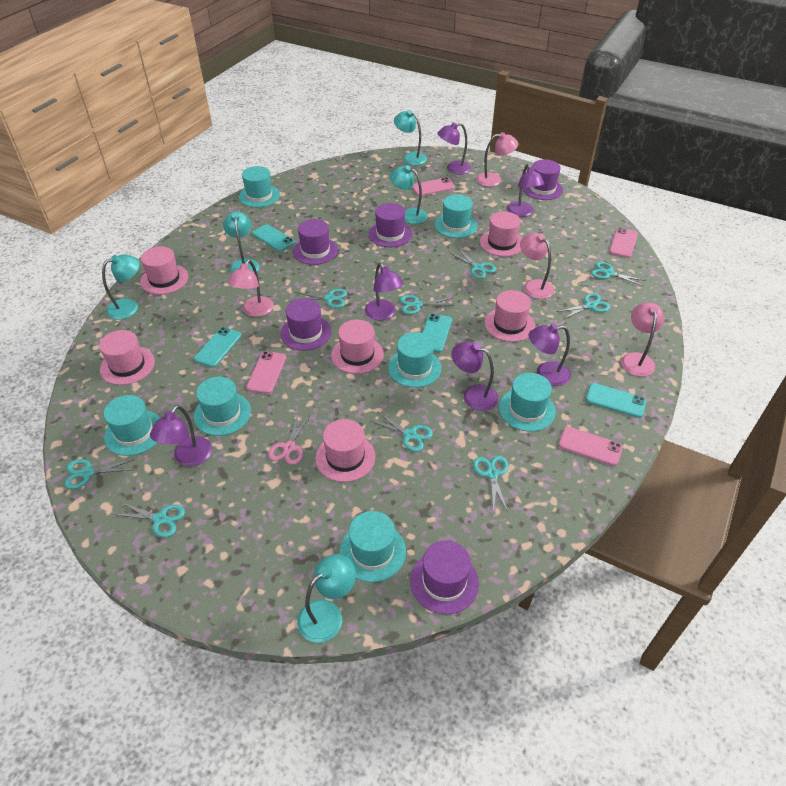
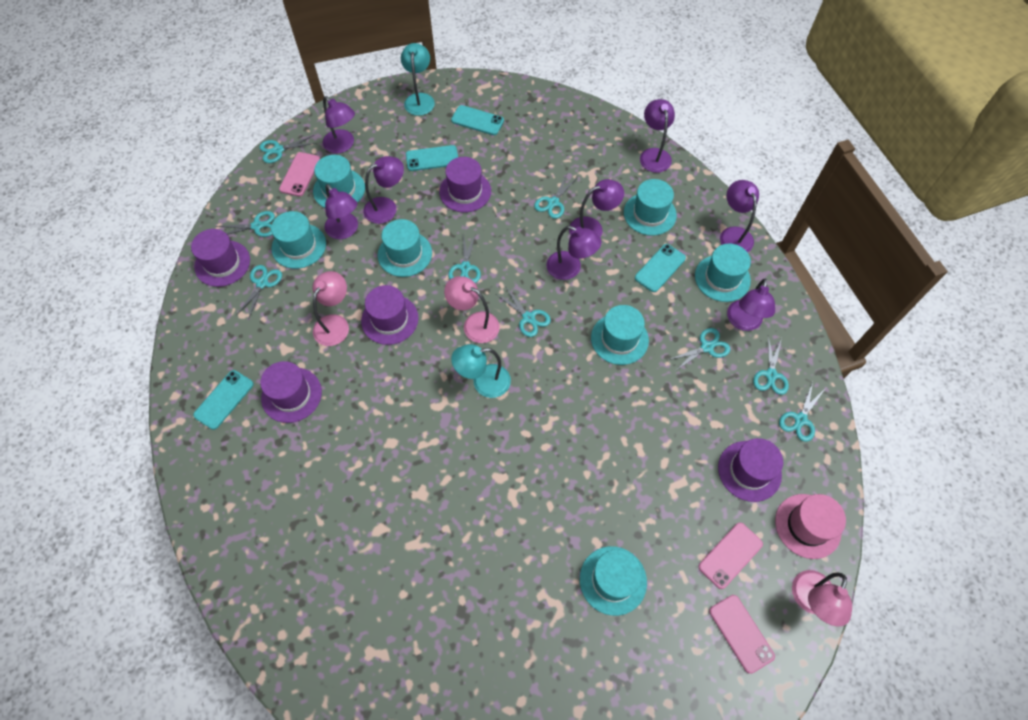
pink hat: 6 -> 1
pink lamp: 4 -> 3
pink phone: 4 -> 3
pink scissors: 1 -> 0
purple lamp: 6 -> 8
turquoise lamp: 5 -> 2

